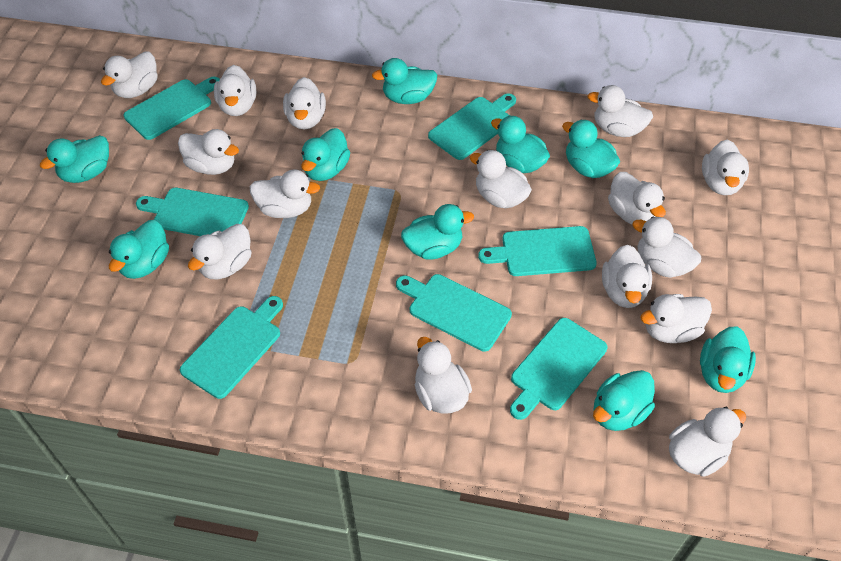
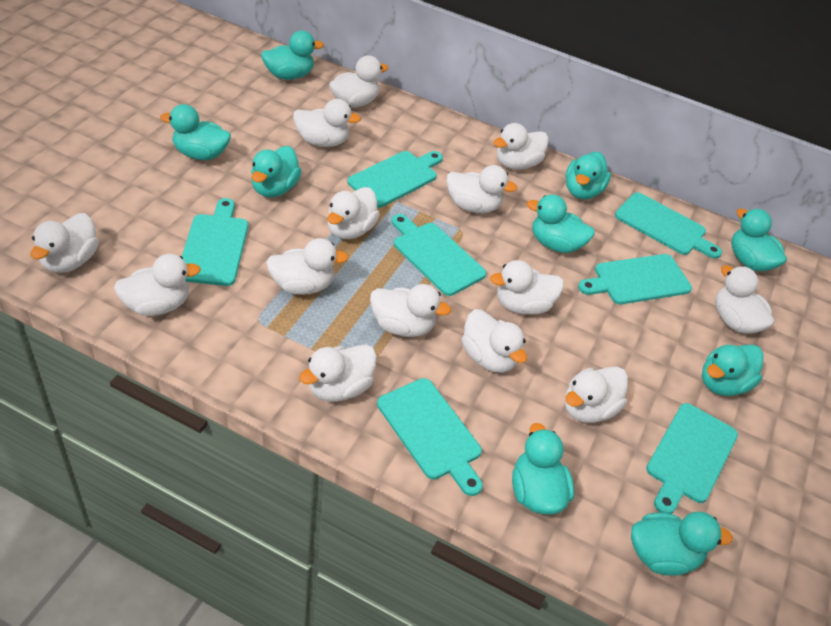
white duck: 15 -> 14

